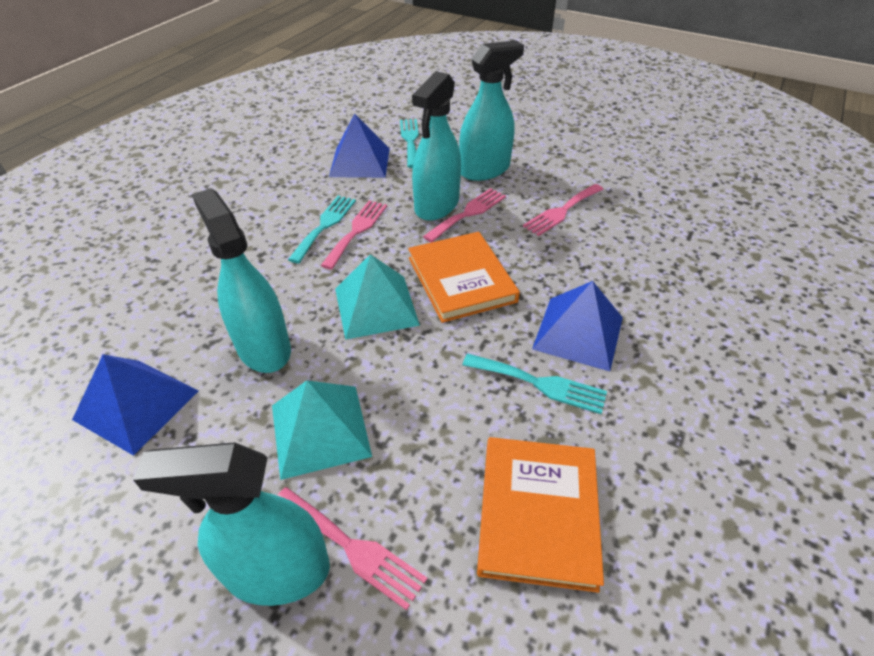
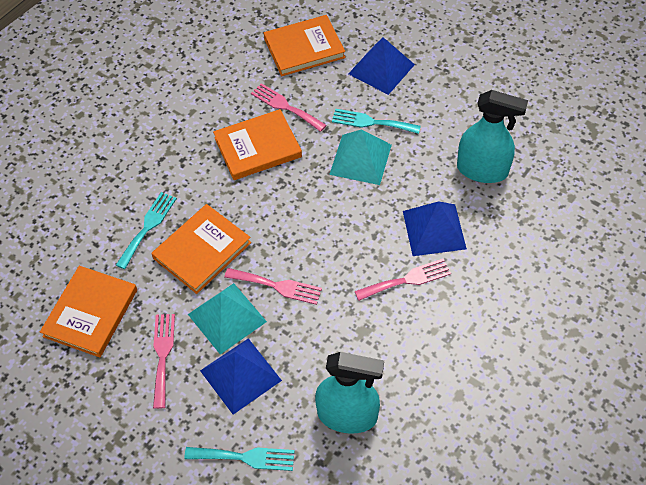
orange book: 2 -> 4
turquoise spray bottle: 4 -> 2

